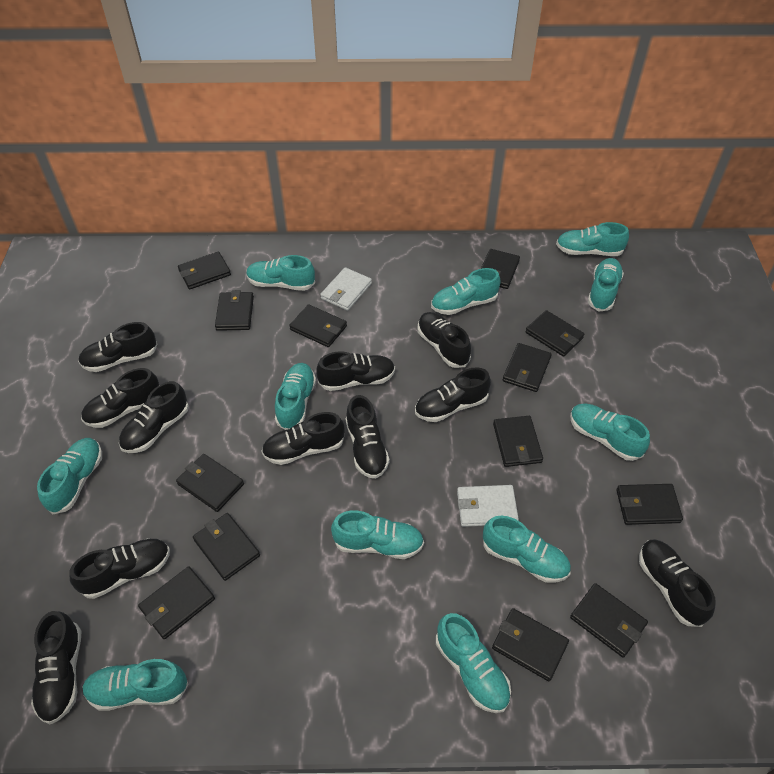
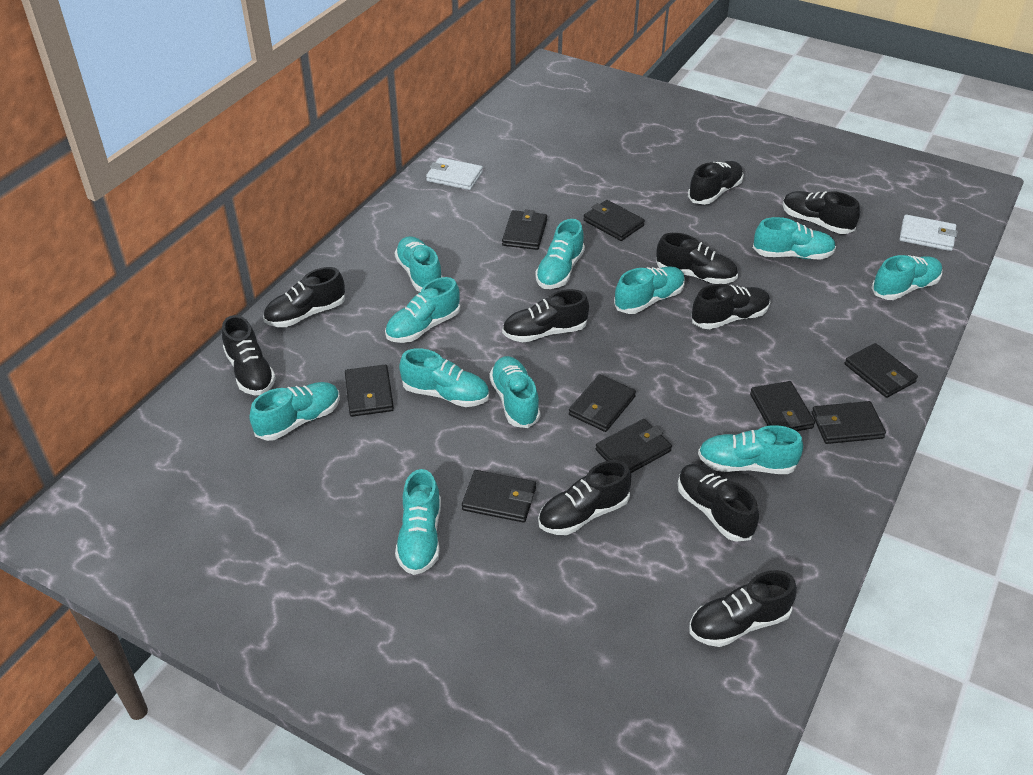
black shoe: 11 -> 10
black wallet: 13 -> 9

